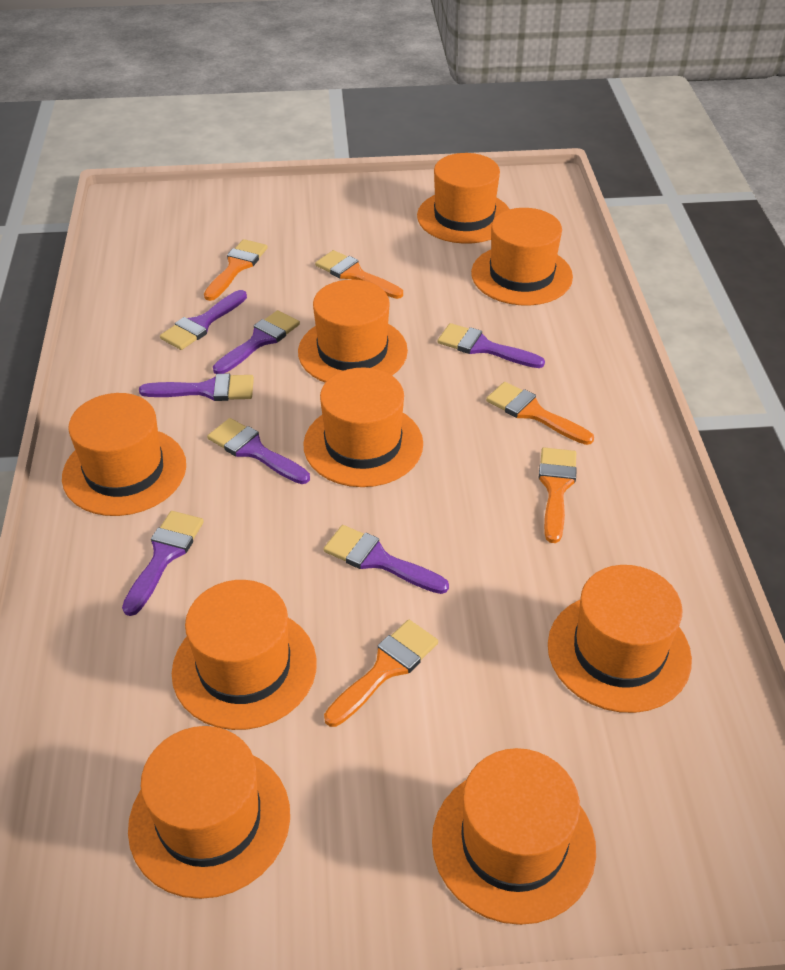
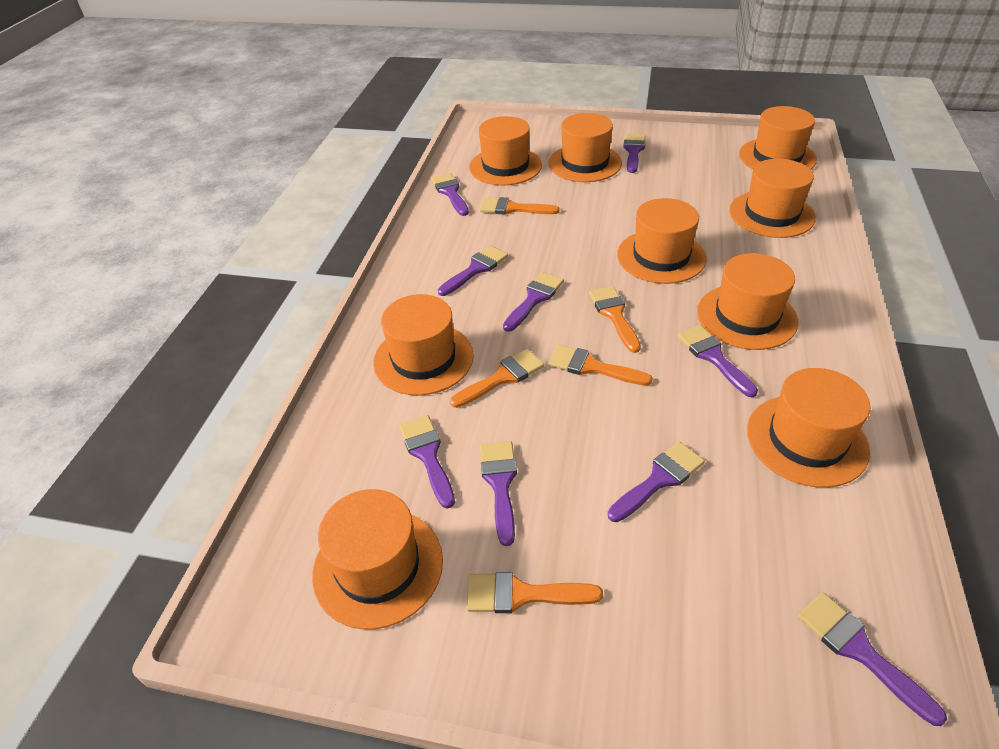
purple brush: 7 -> 9

